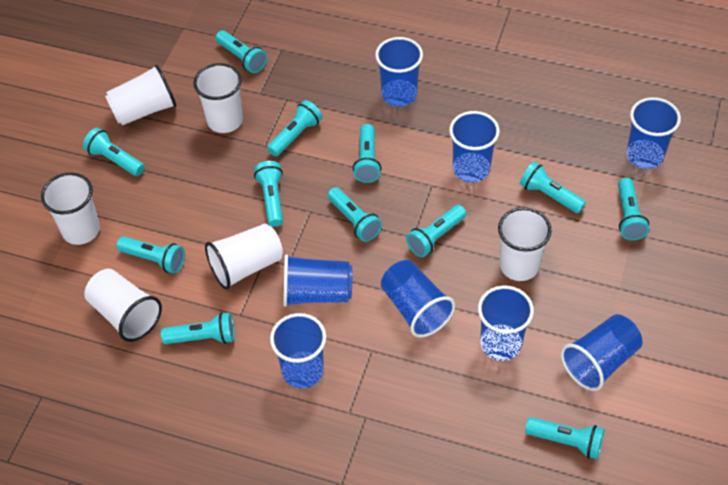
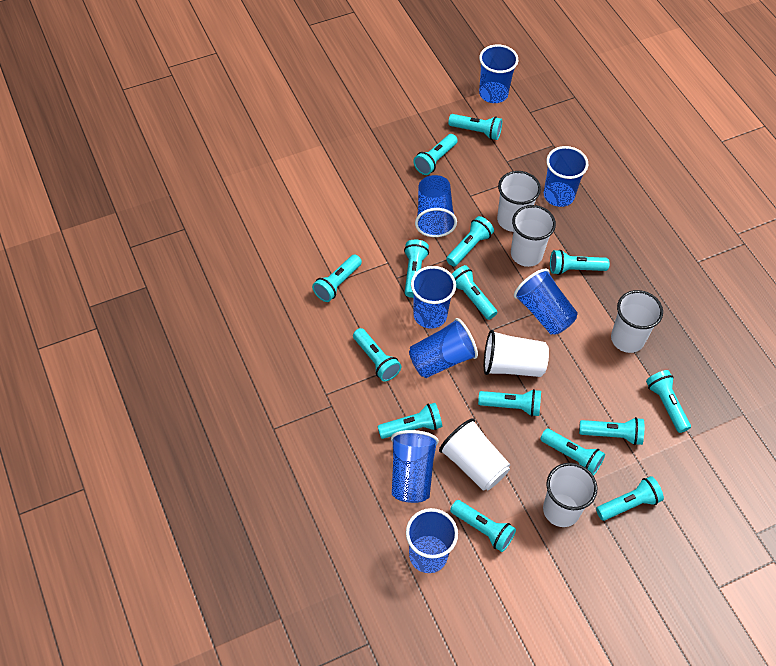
turquoise flashlight: 12 -> 15

